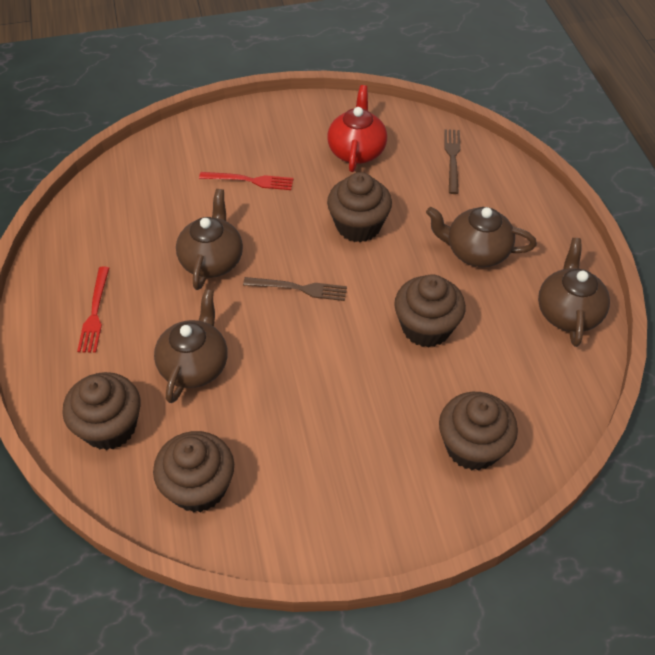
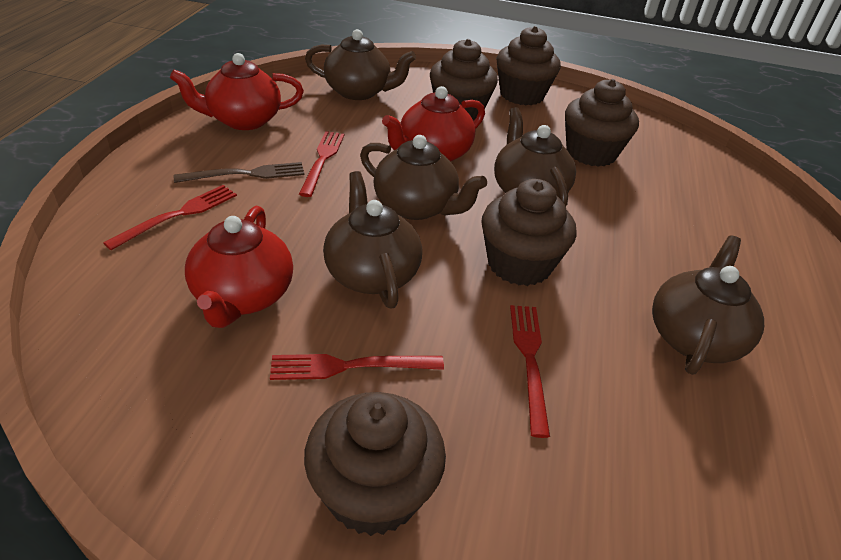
brown fork: 2 -> 1
brown teapot: 4 -> 5
red fork: 2 -> 4
red teapot: 1 -> 3

